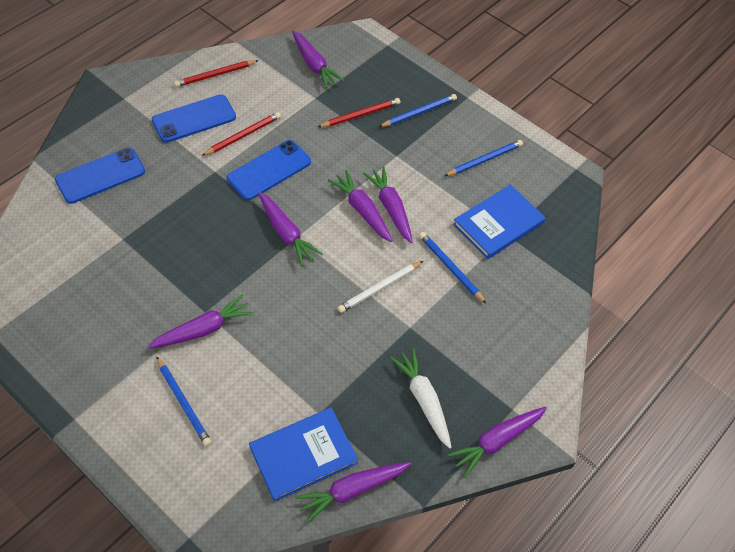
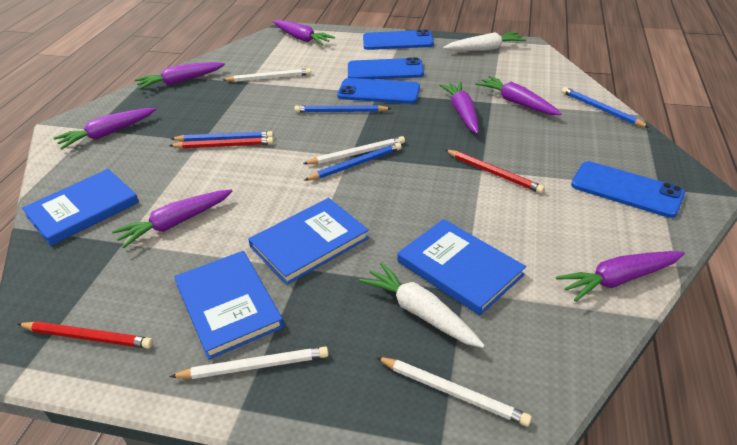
blue book: 2 -> 4
blue phone: 3 -> 4
white carrot: 1 -> 2
white pencil: 1 -> 4

